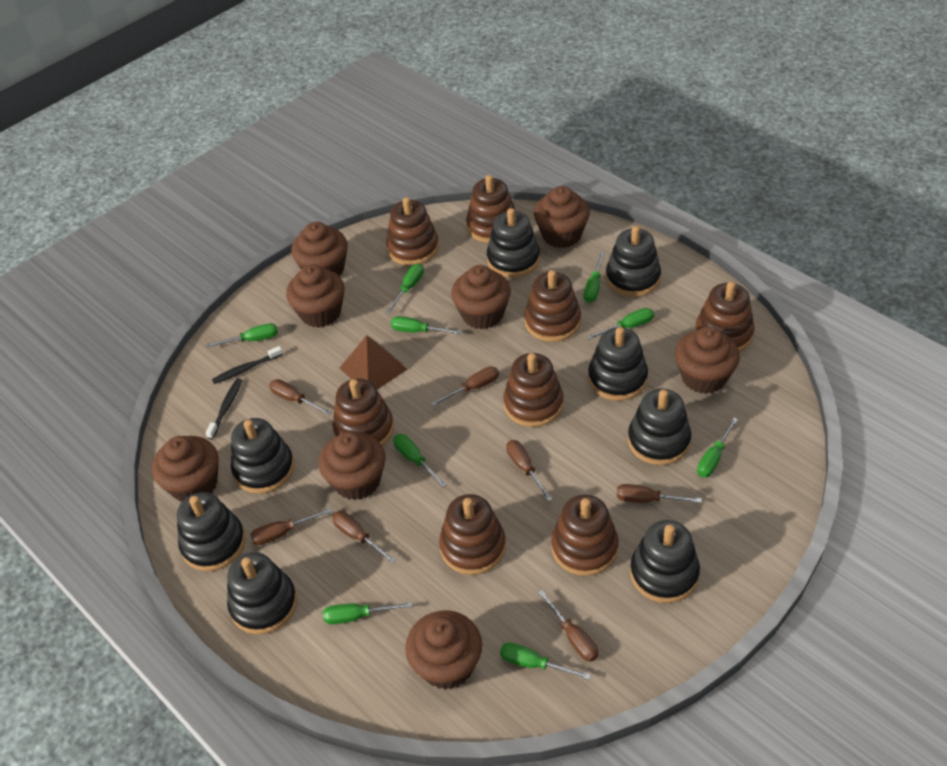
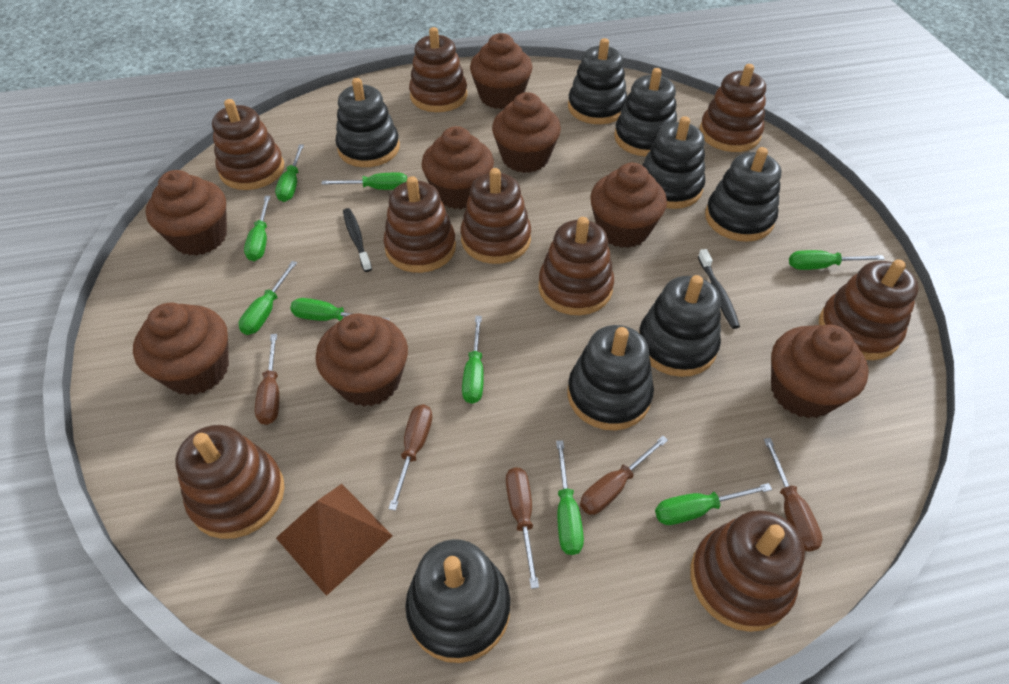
brown screwdriver: 7 -> 5
brown stacking toy: 8 -> 9

